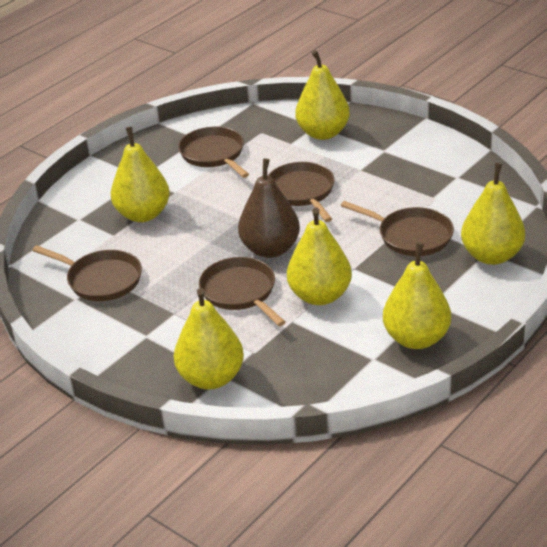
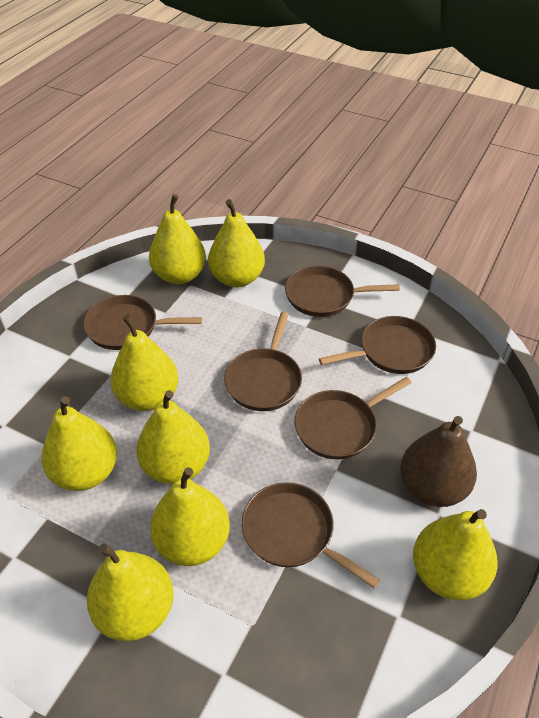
brown pan: 5 -> 6
yellow pear: 6 -> 8

